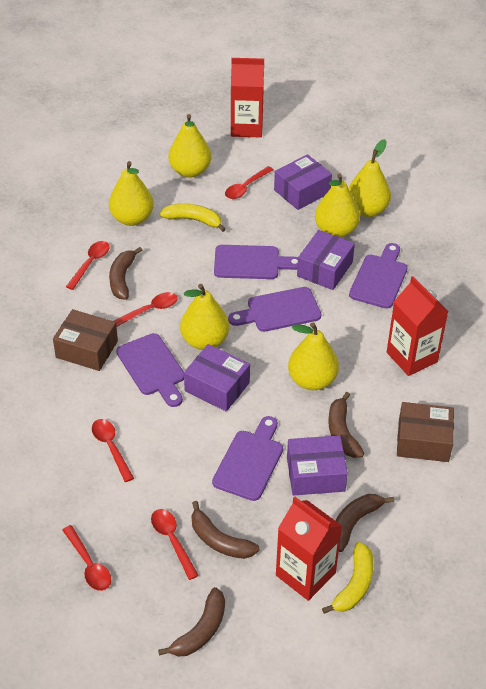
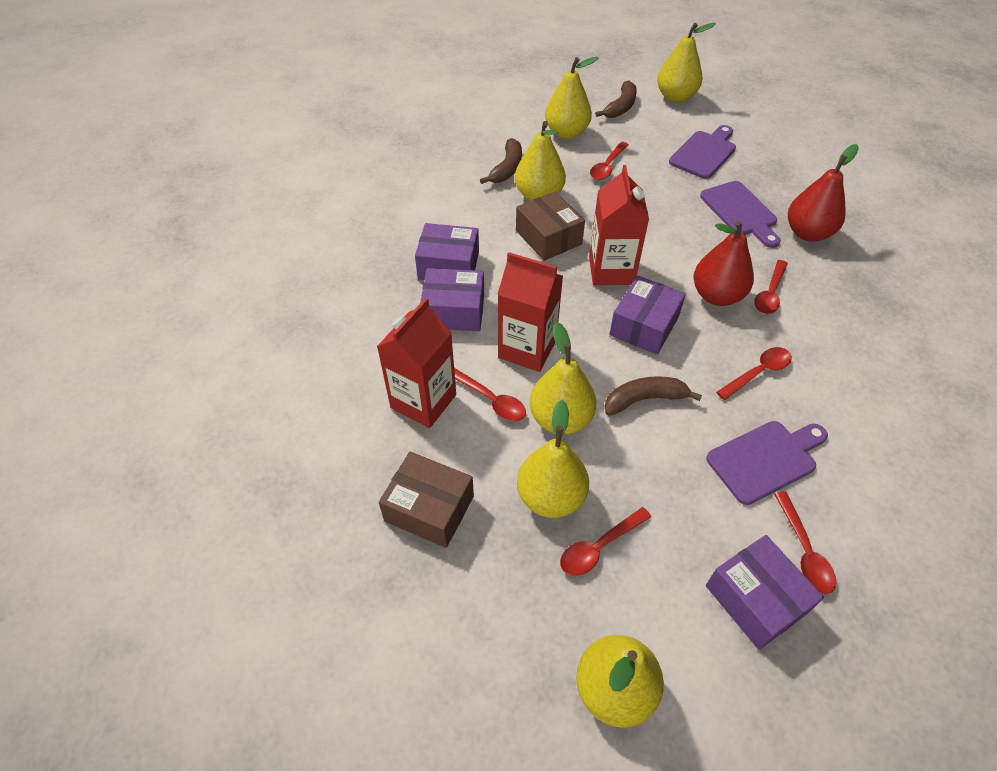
brown banana: 5 -> 3
purple cutting board: 5 -> 3
red pear: 0 -> 2
yellow banana: 2 -> 0

